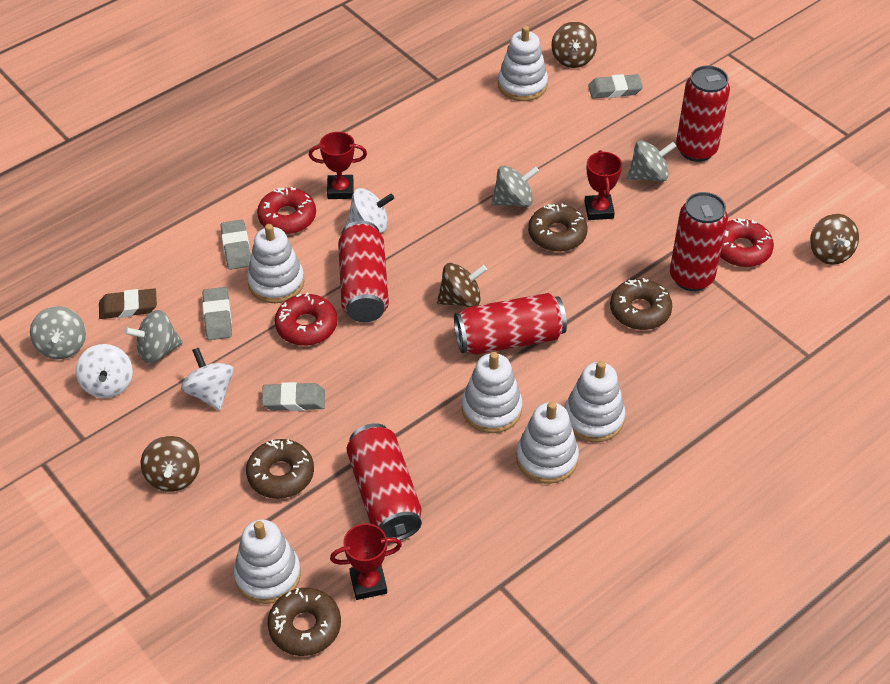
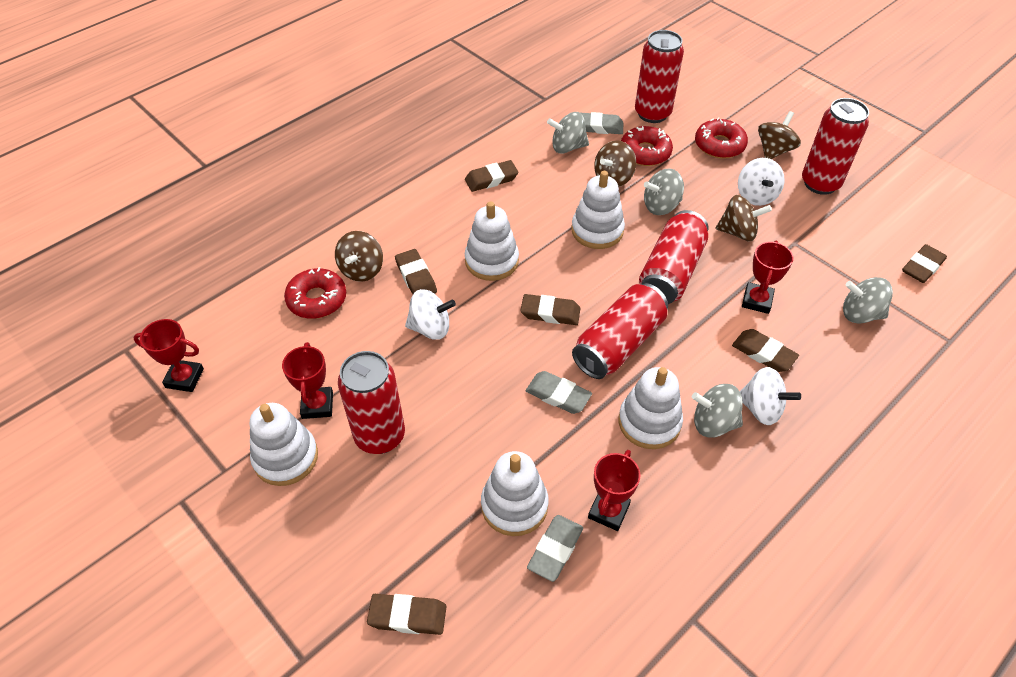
brown donut: 4 -> 0
brown eraser: 1 -> 6
grey eraser: 4 -> 3
red trophy: 3 -> 4
white stacking toy: 6 -> 5

